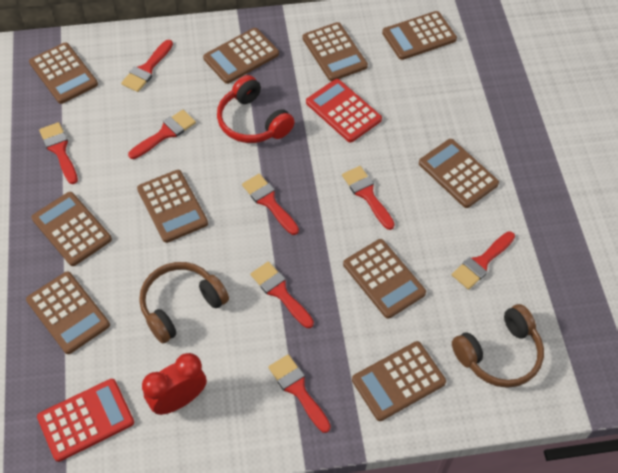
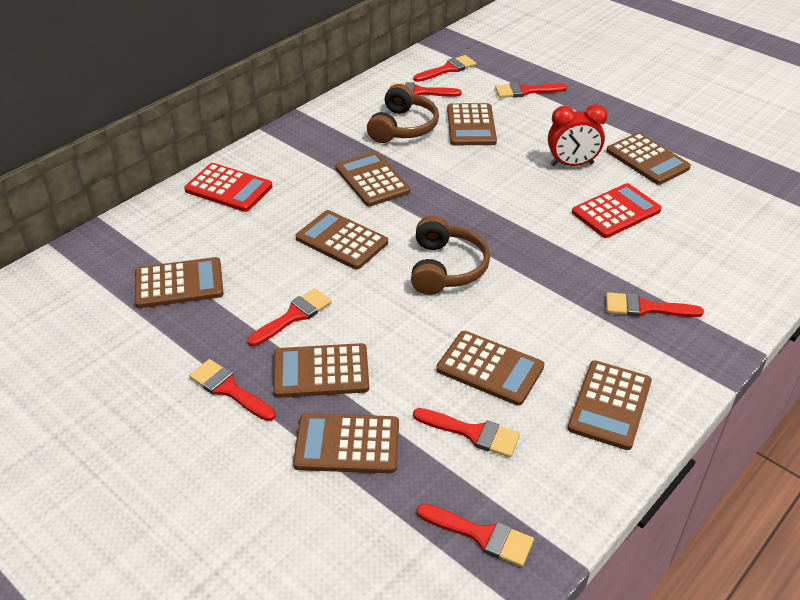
brown calculator: 10 -> 9
red headphones: 1 -> 0

